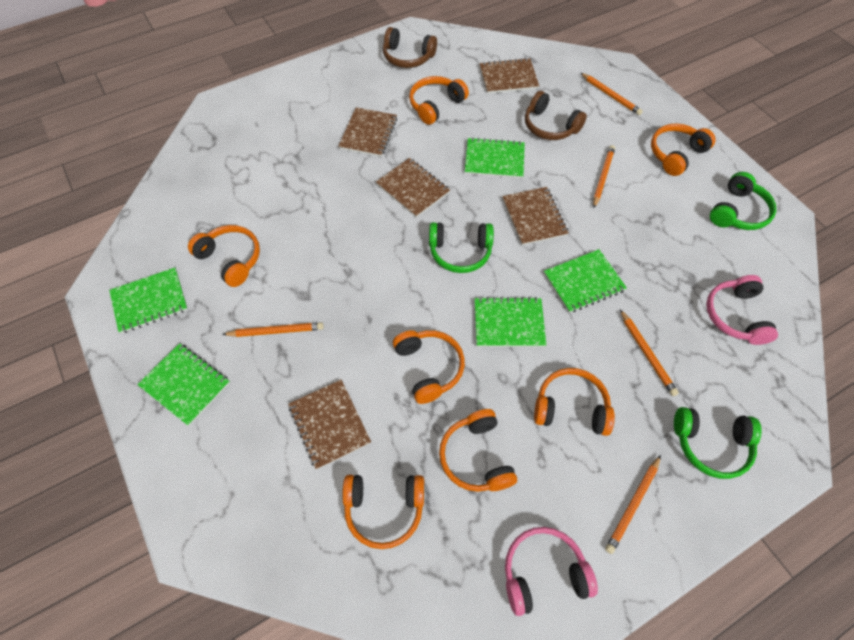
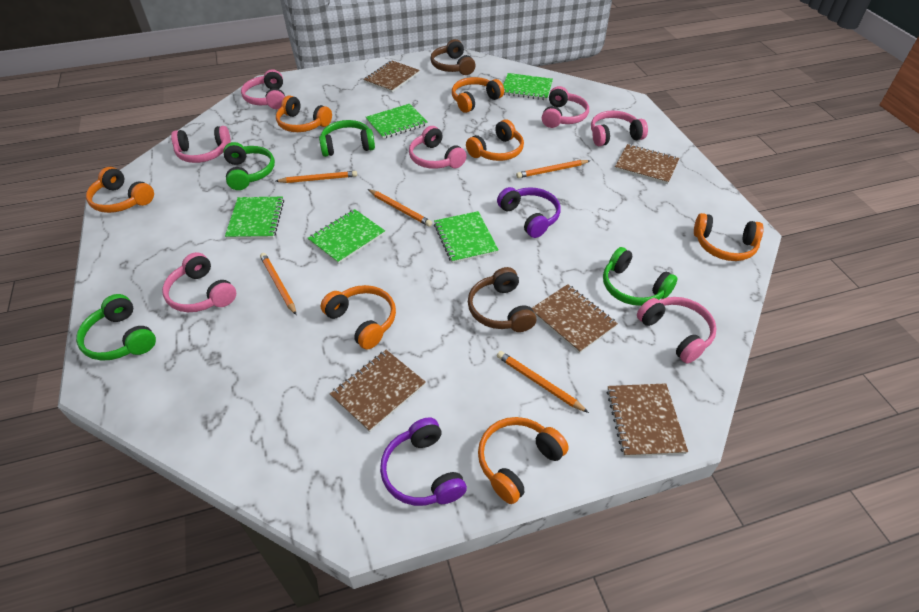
green headphones: 3 -> 4
pink headphones: 2 -> 7
purple headphones: 0 -> 2

